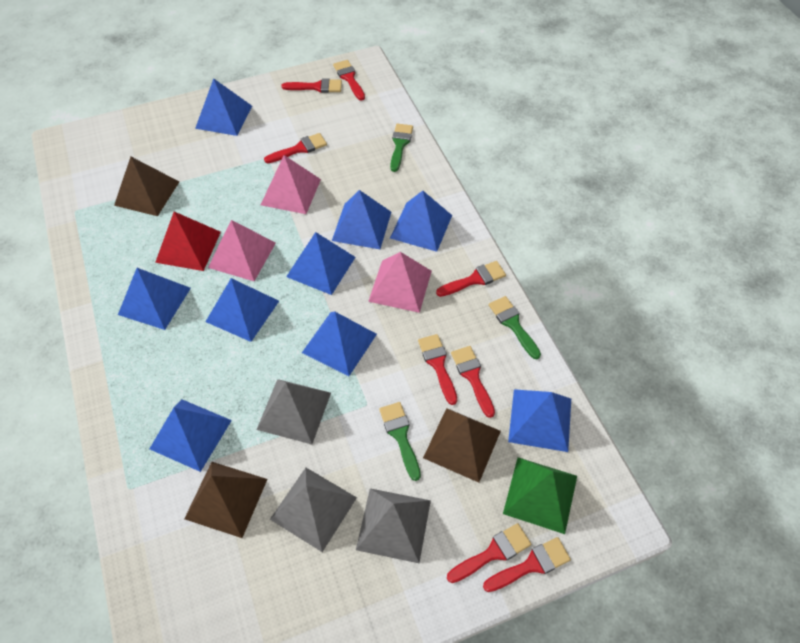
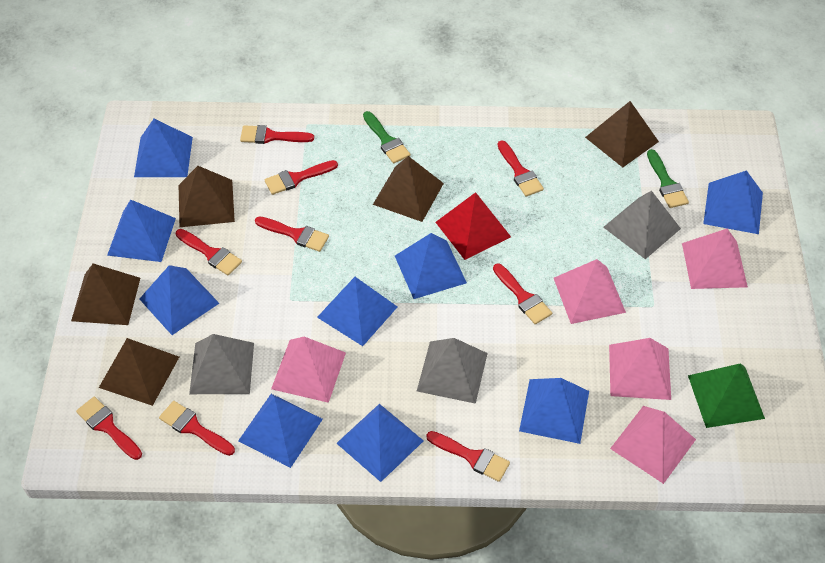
brown pyramid: 3 -> 5
green brush: 3 -> 2
pink pyramid: 3 -> 5
red brush: 8 -> 9

